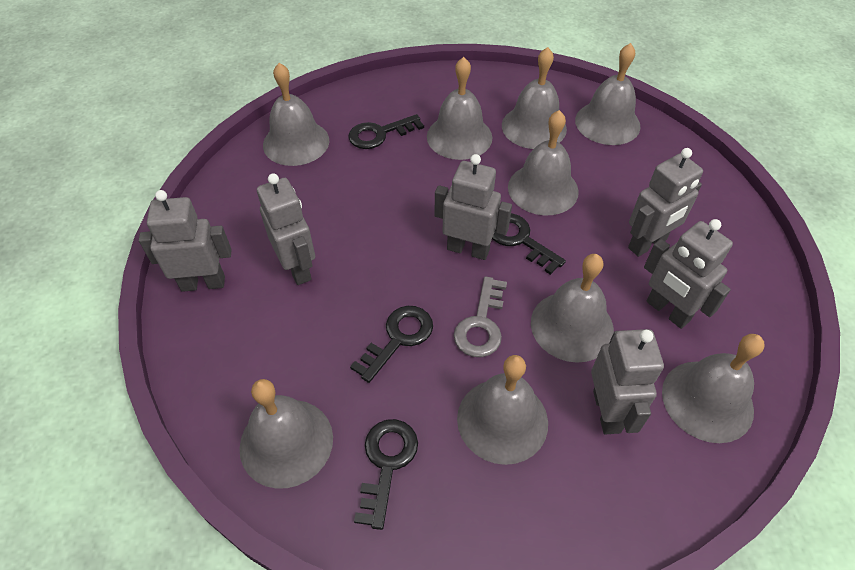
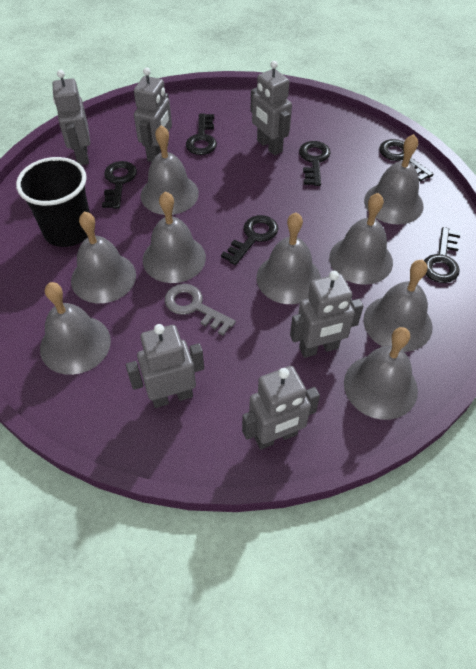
black cup: 0 -> 1
black key: 4 -> 6

